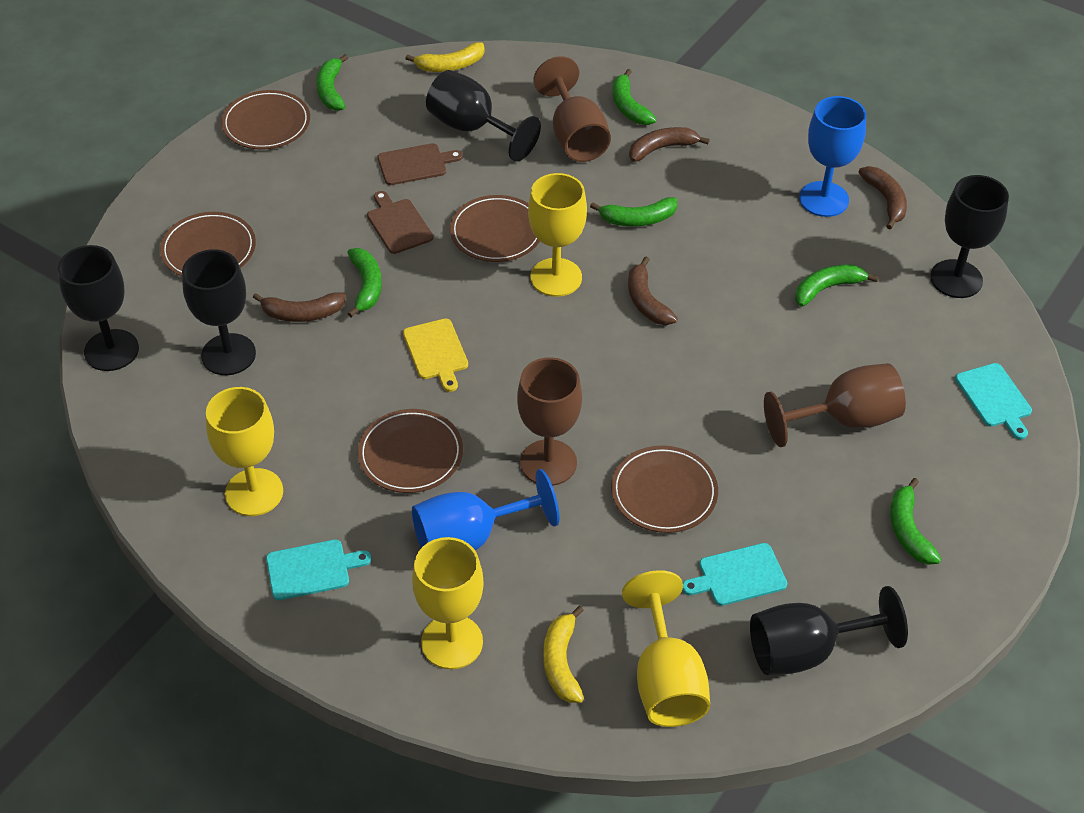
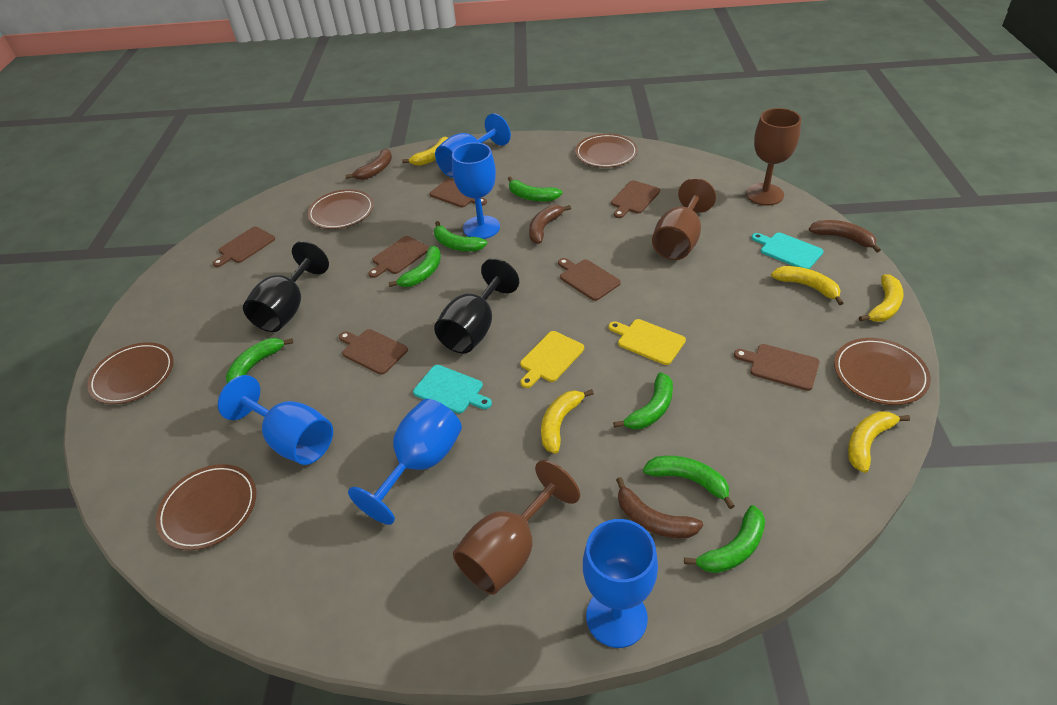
black goblet: 5 -> 2
blue goblet: 2 -> 5
brown cutting board: 2 -> 7
green banana: 6 -> 7
turquoise cutting board: 3 -> 2
yellow banana: 2 -> 5
yellow cutting board: 1 -> 2
yellow goblet: 4 -> 0

